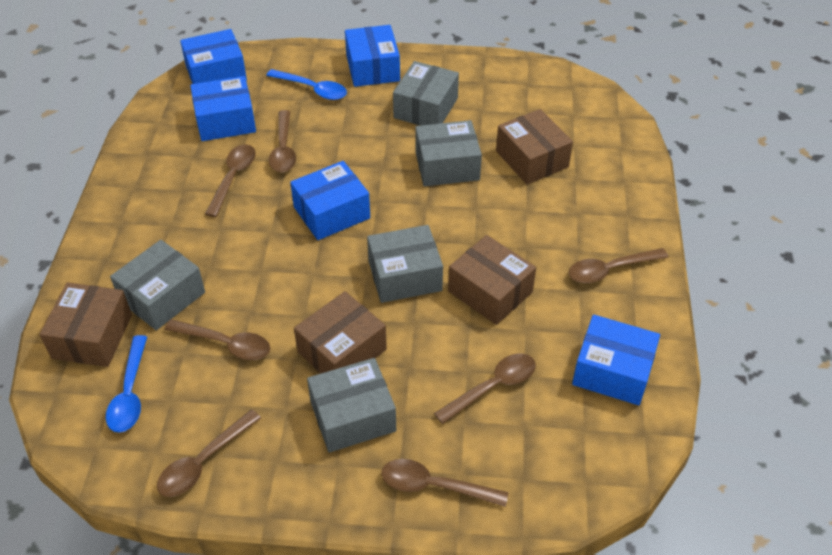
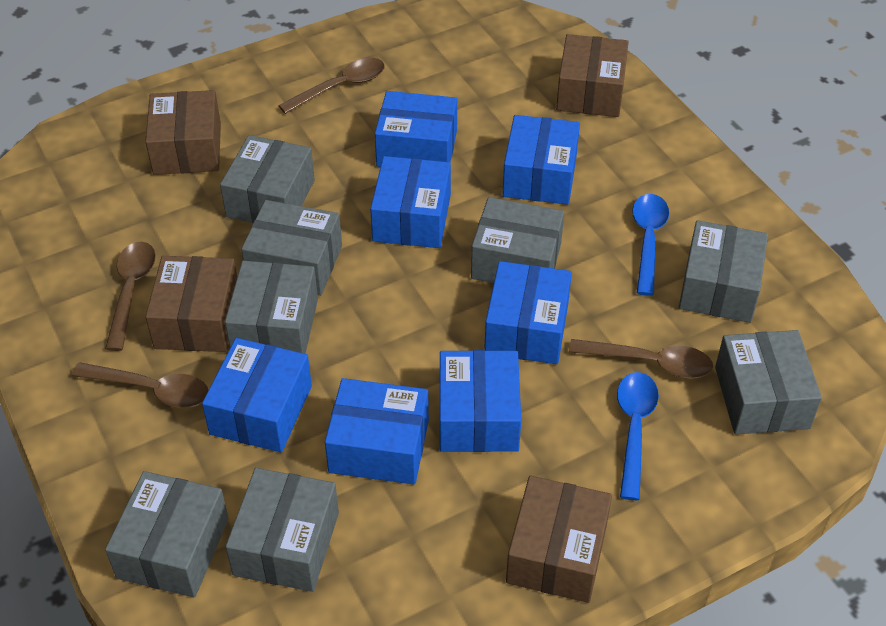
blue box: 5 -> 7
brown spoon: 7 -> 4
grey box: 5 -> 8

